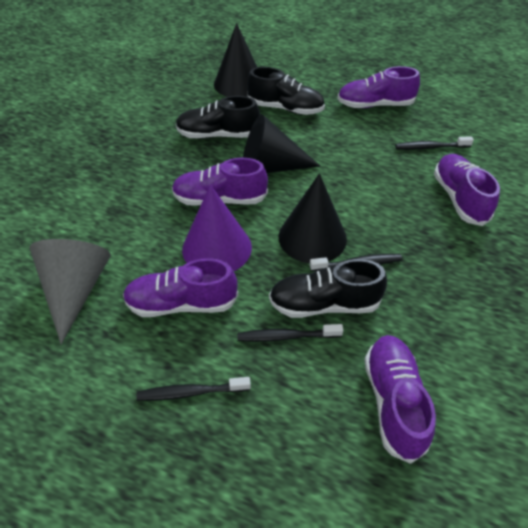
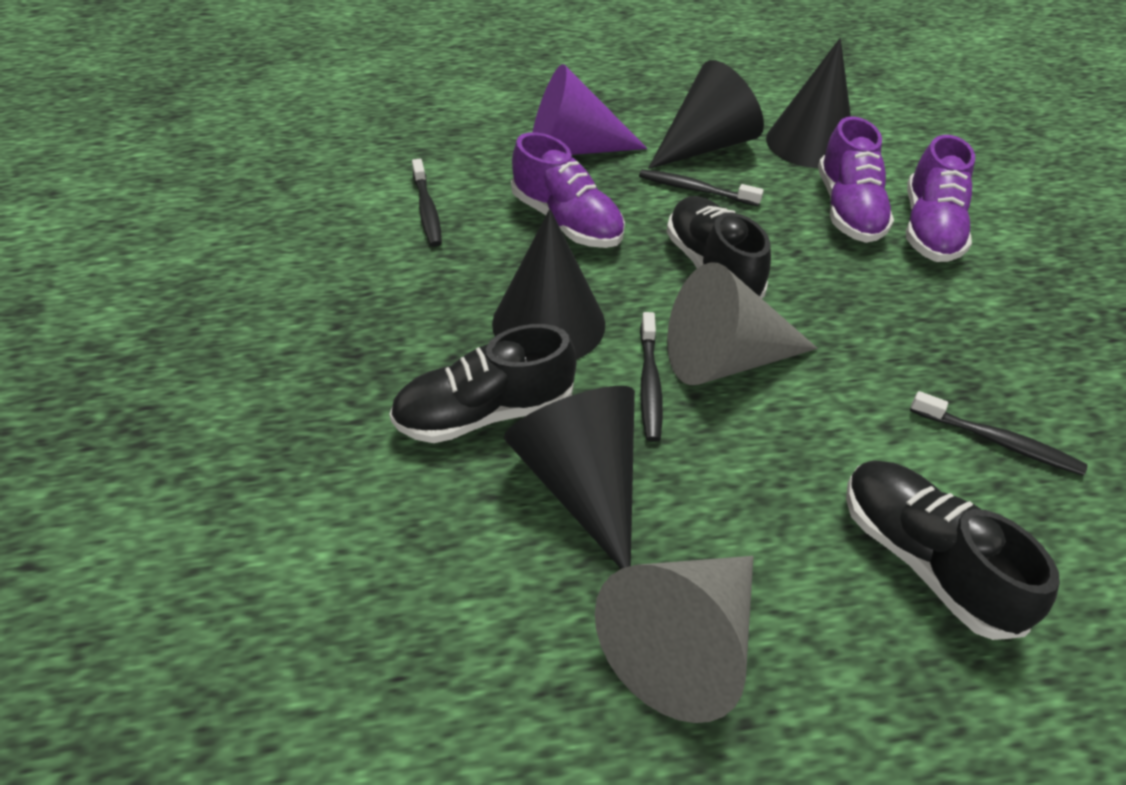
black cone: 3 -> 4
grey cone: 1 -> 2
purple shoe: 5 -> 3

